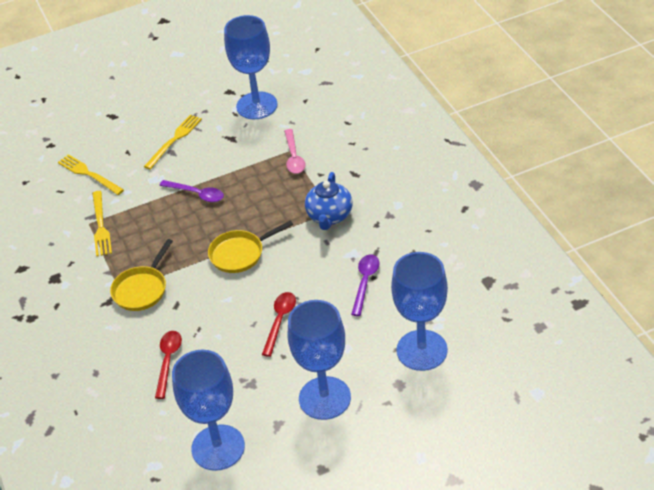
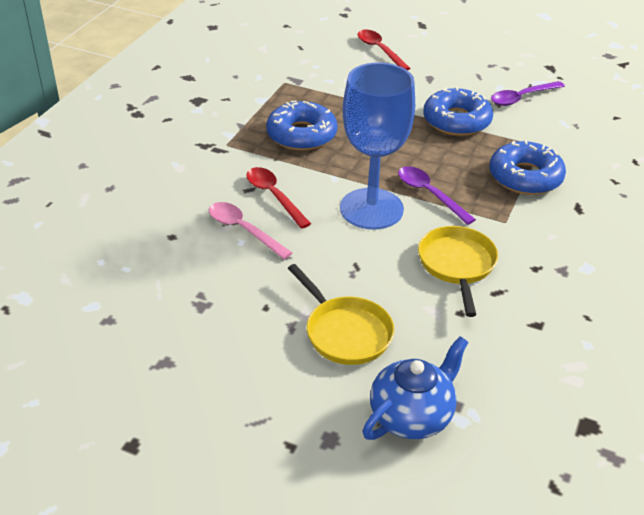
blue donut: 0 -> 3
blue goblet: 4 -> 1
yellow fork: 3 -> 0

